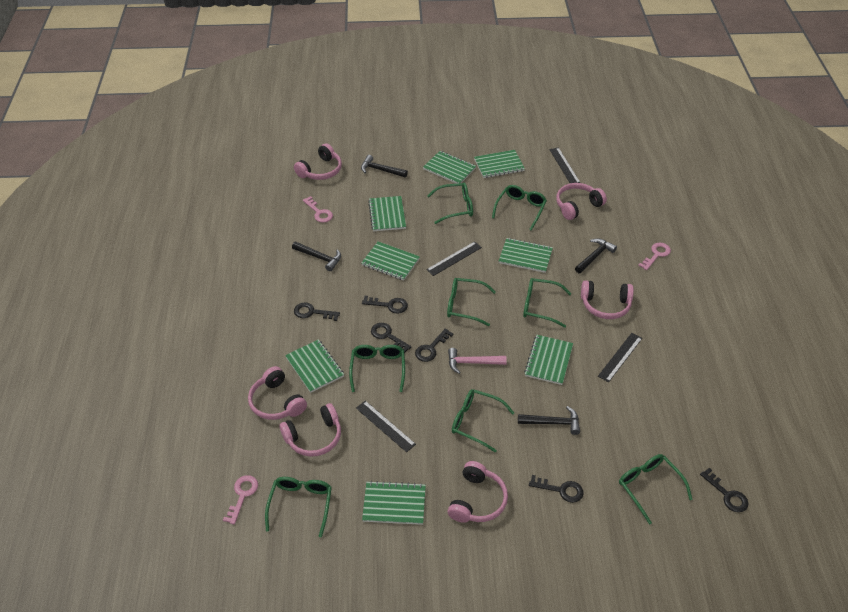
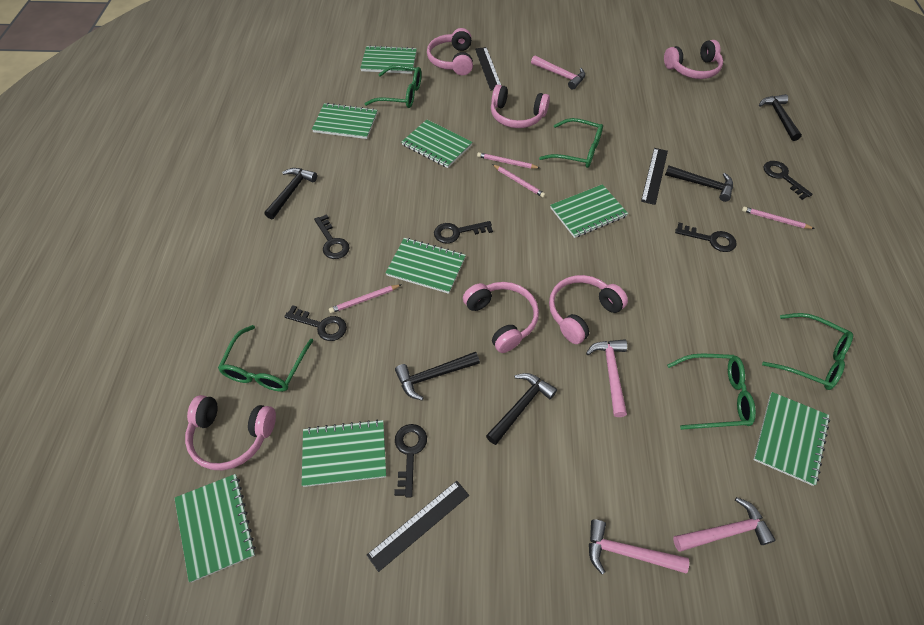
black hammer: 4 -> 5
black ruler: 4 -> 3
green glasses: 8 -> 5
pink hammer: 1 -> 4
pink key: 3 -> 0
pink pencil: 0 -> 4

